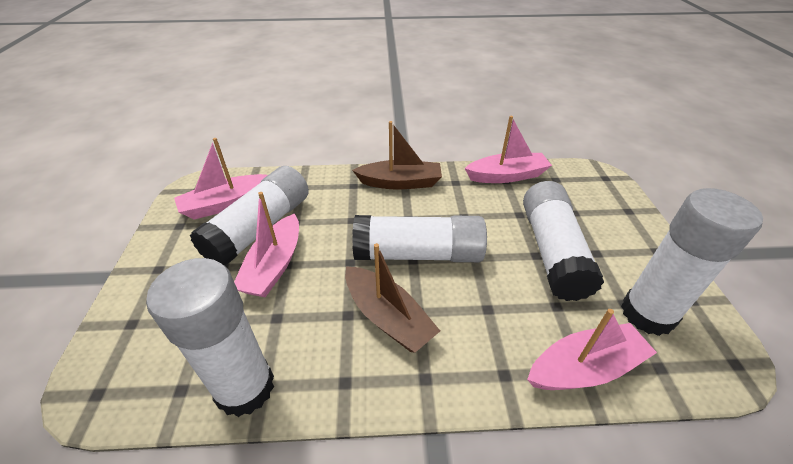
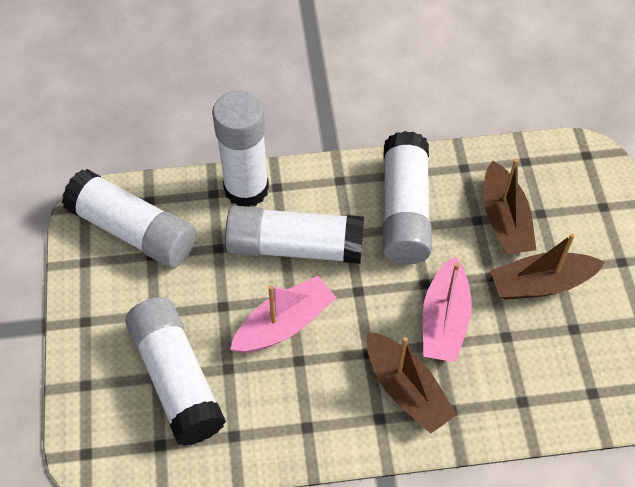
brown boat: 2 -> 3
pink boat: 4 -> 2

